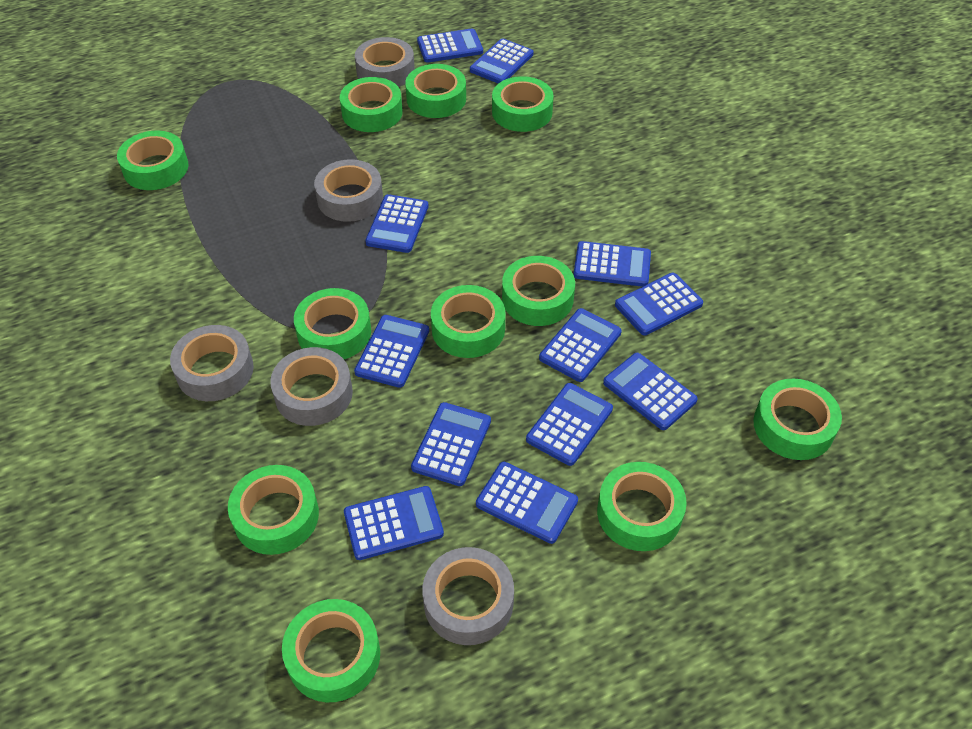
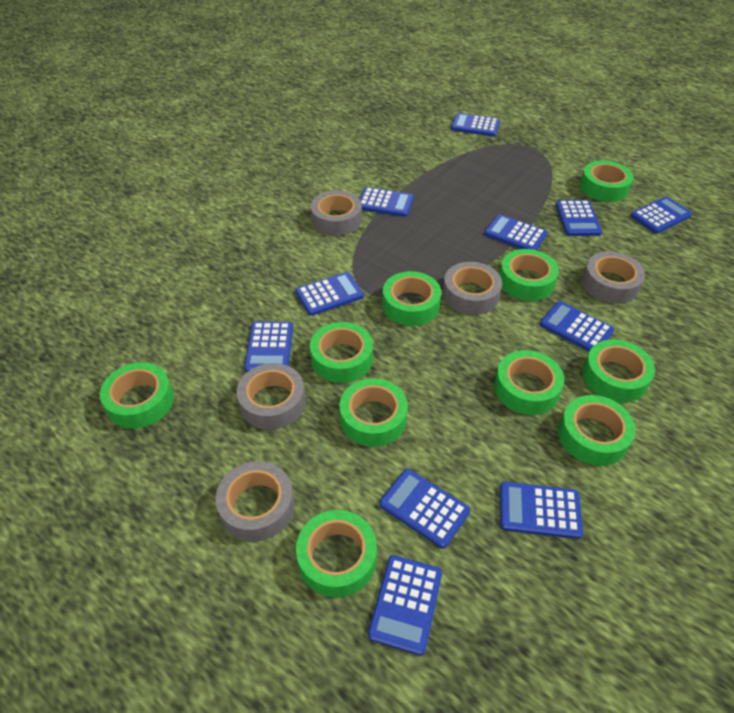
blue calculator: 12 -> 11
green tape: 11 -> 10

